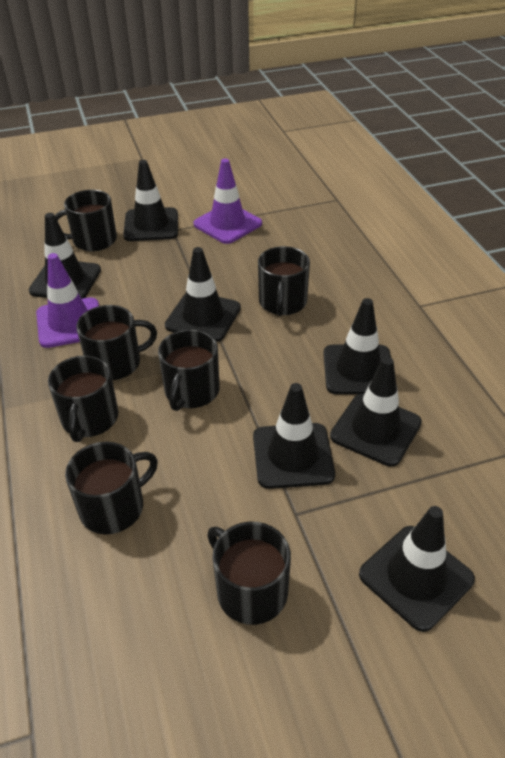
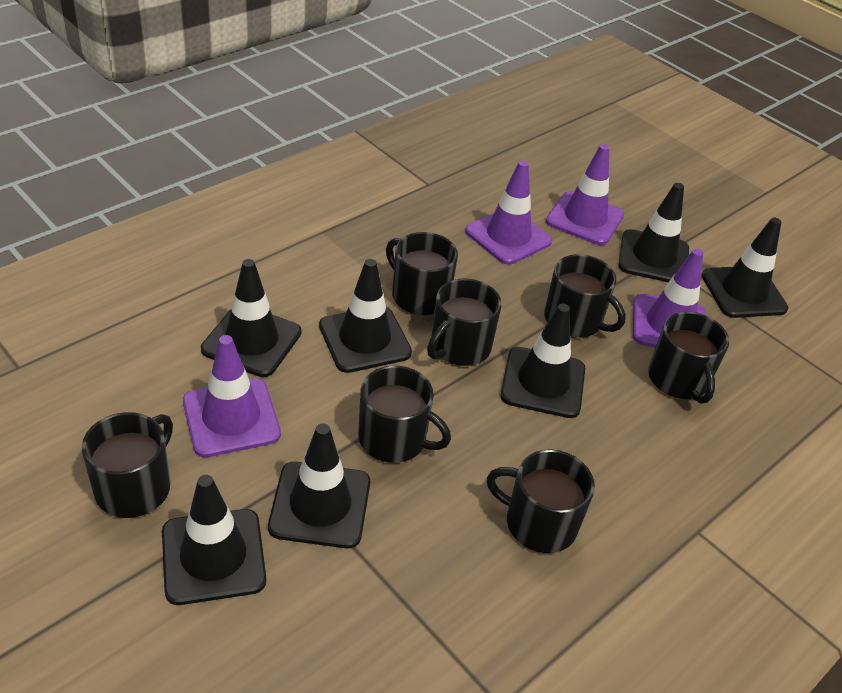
purple traffic cone: 2 -> 4

